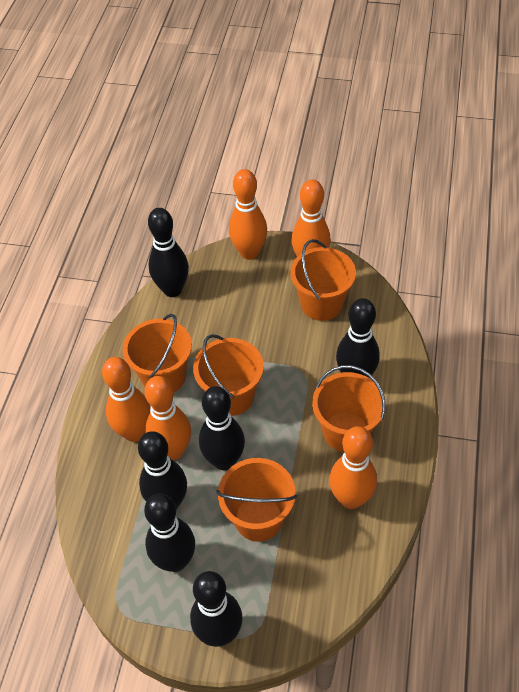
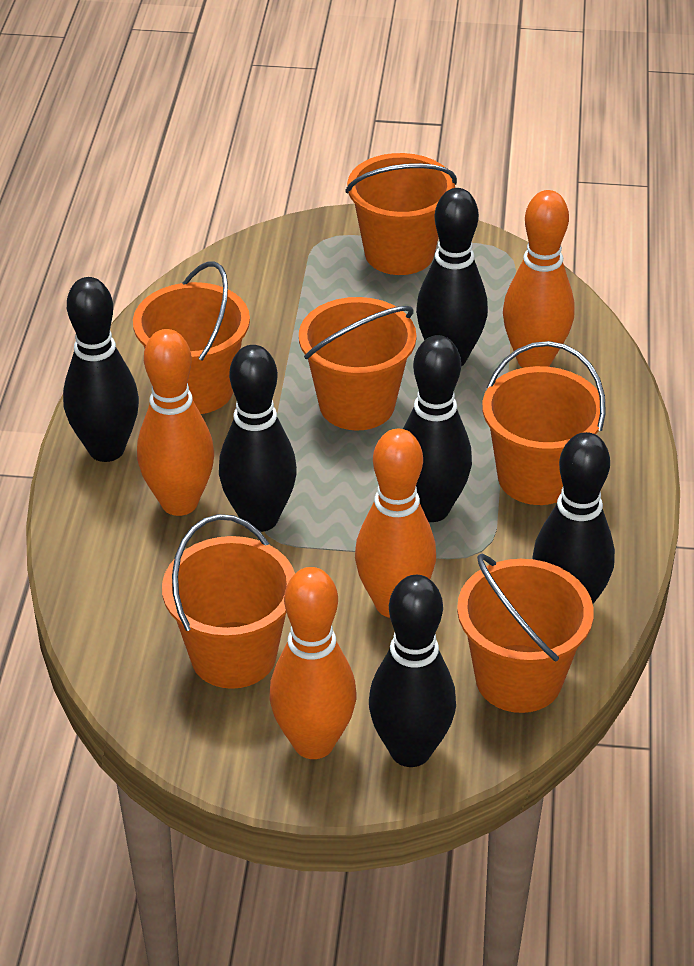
orange bowling pin: 5 -> 4
orange bucket: 5 -> 6

